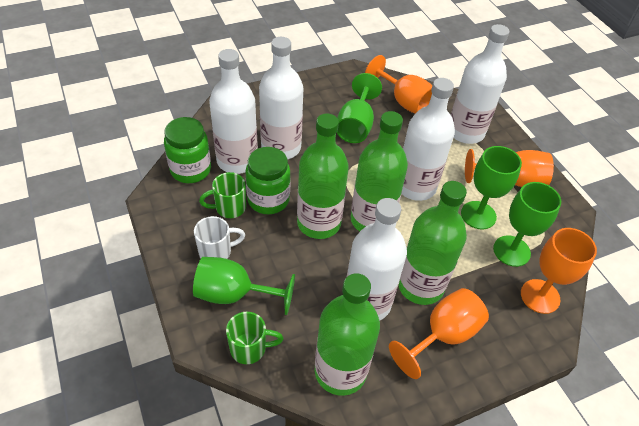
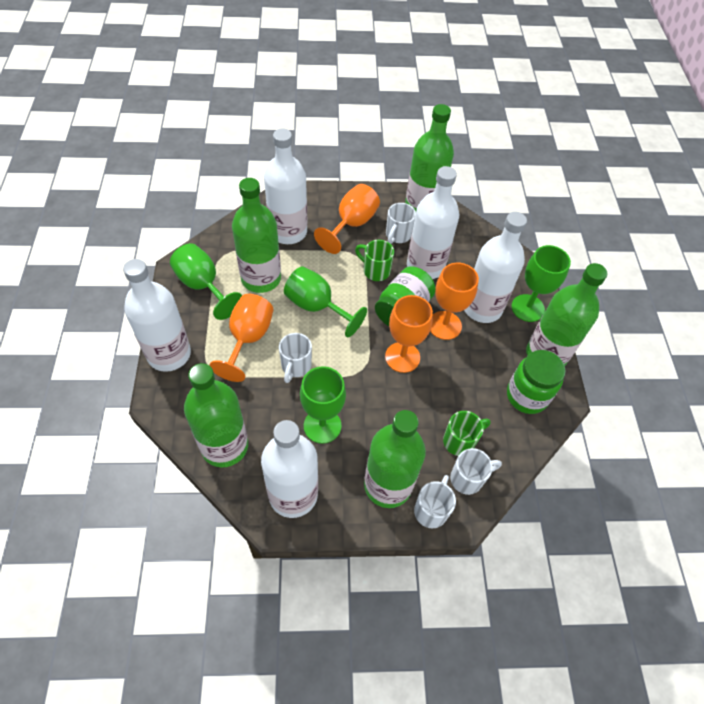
green bottle: 4 -> 5
white mug: 1 -> 4

